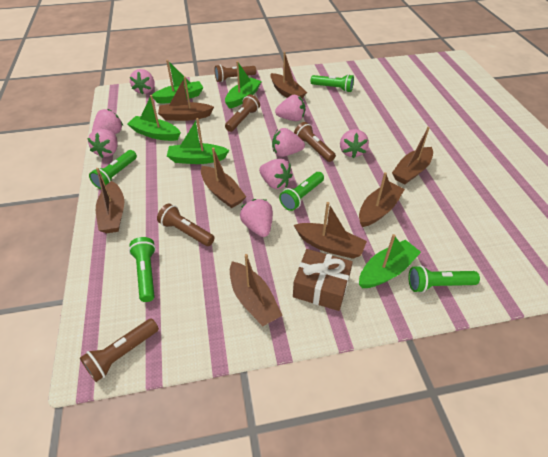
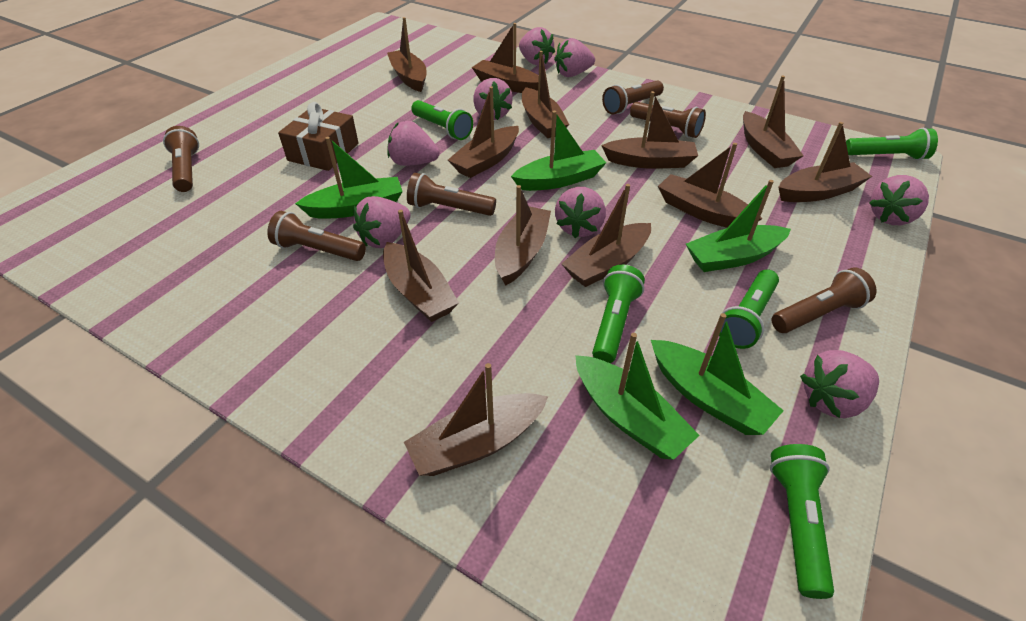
brown boat: 8 -> 12
brown flashlight: 5 -> 6

